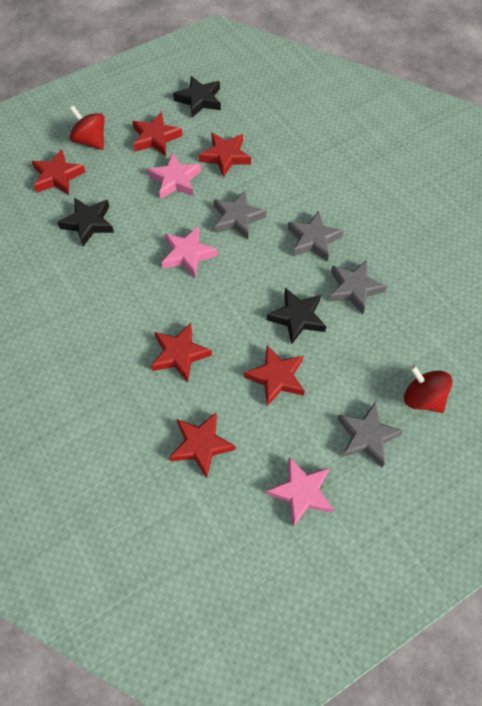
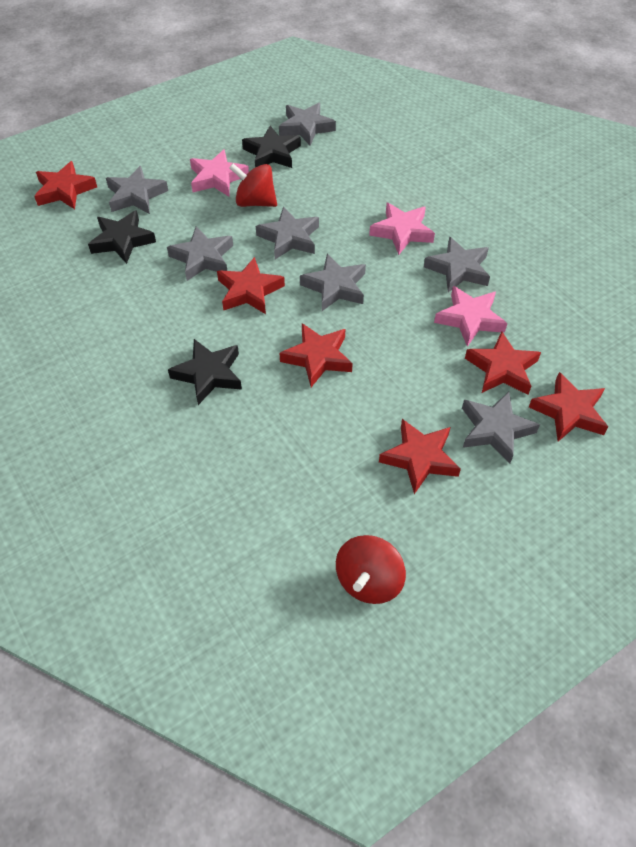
grey star: 4 -> 7

